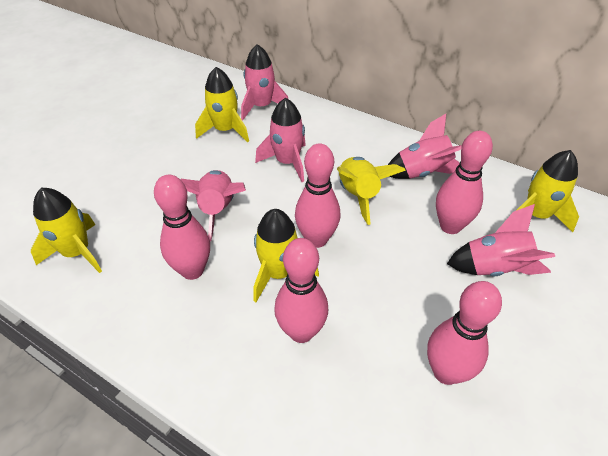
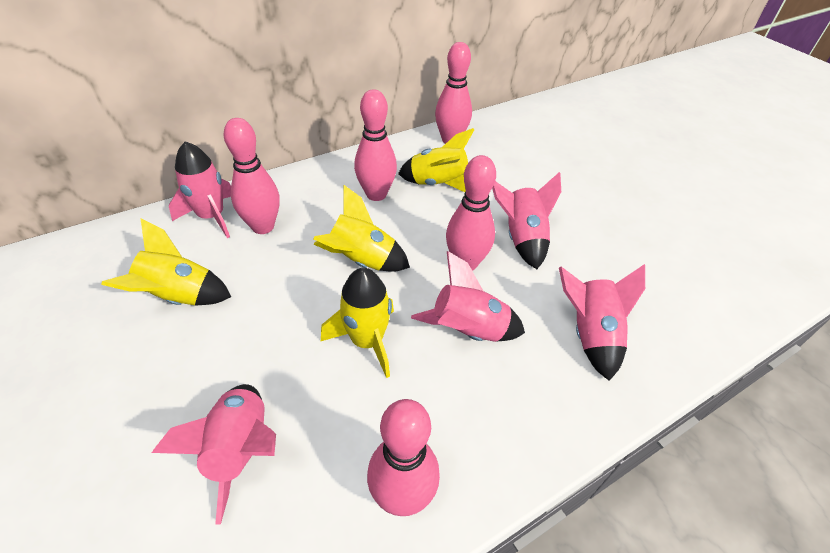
yellow rocket: 5 -> 4

